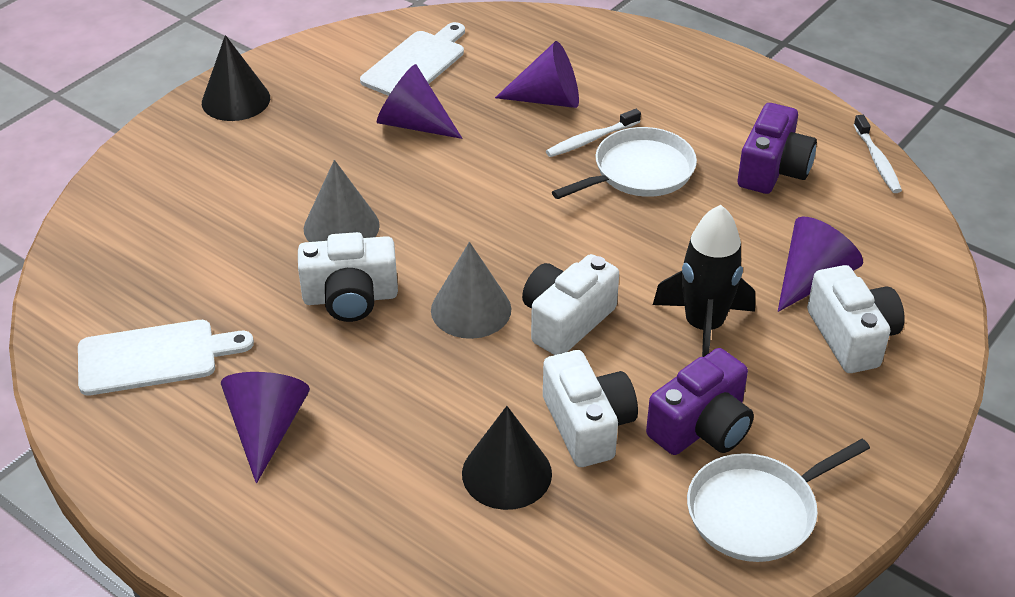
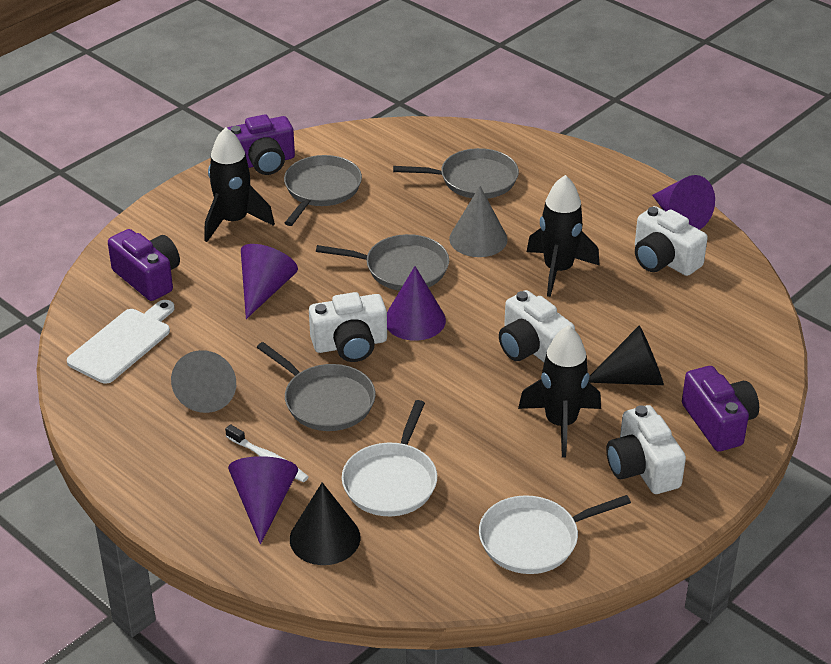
black rocket: 1 -> 3
grey pan: 0 -> 4
purple camera: 2 -> 3
white cutting board: 2 -> 1
white toothbrush: 2 -> 1

